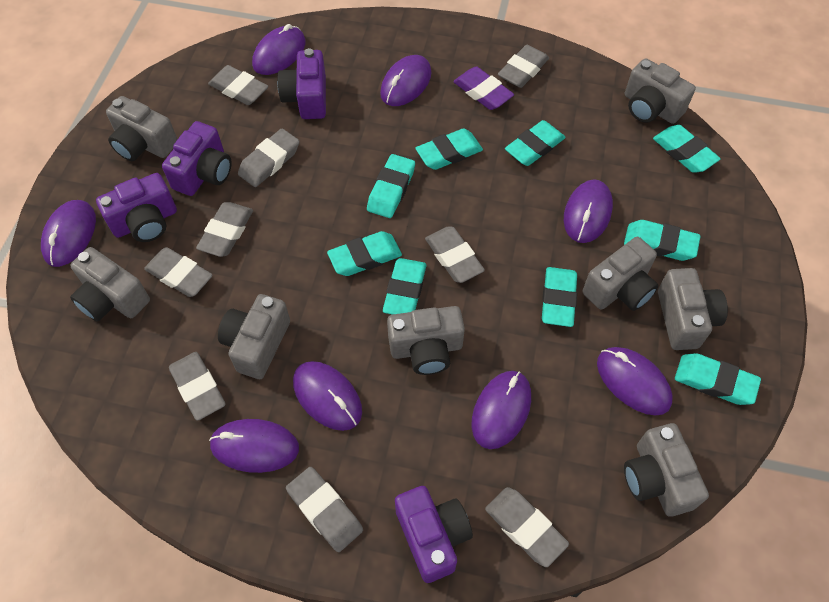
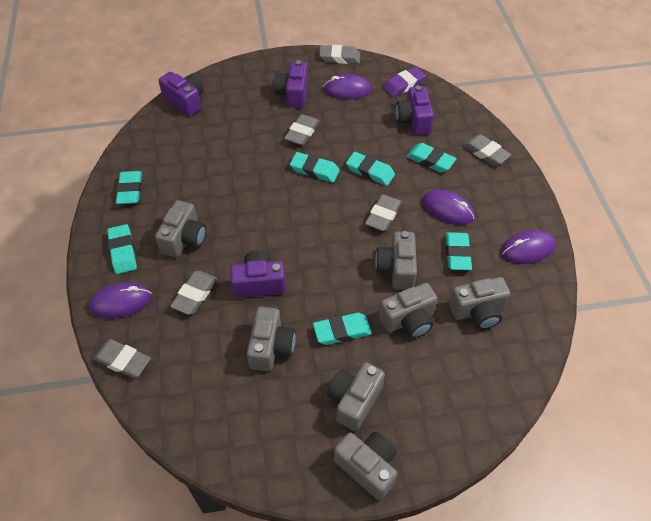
grey camera: 8 -> 7
grey eraser: 9 -> 6
purple mouse: 8 -> 4
turquoise eraser: 9 -> 7

